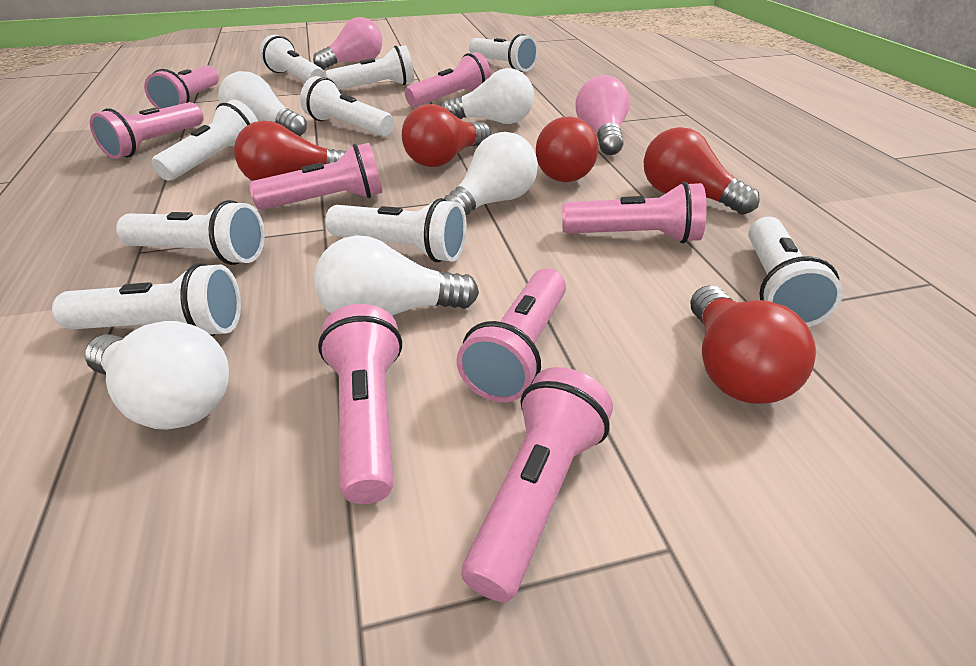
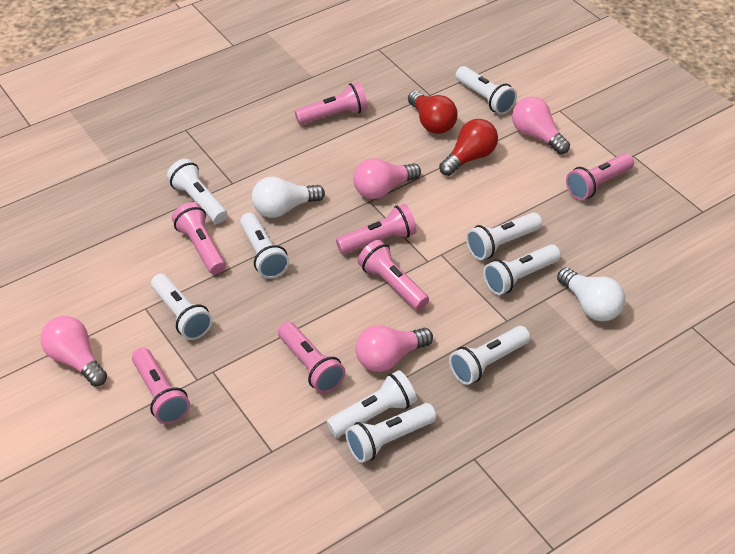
pink flashlight: 8 -> 7
pink light bulb: 2 -> 4
red light bulb: 5 -> 2
white light bulb: 5 -> 2

